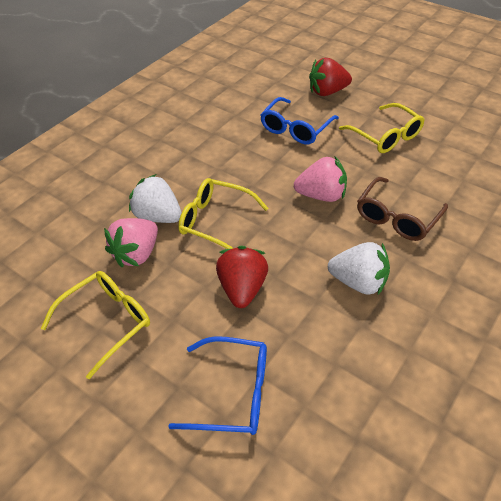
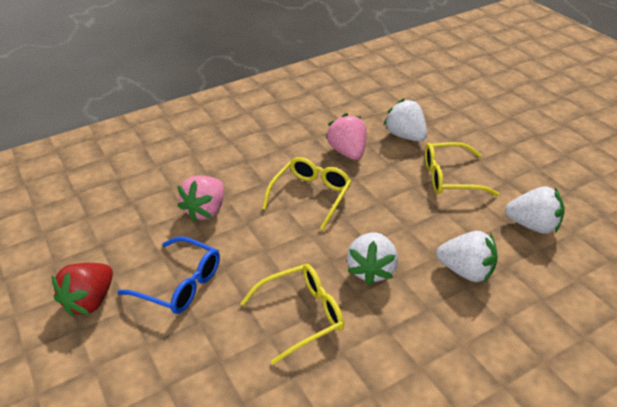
blue glasses: 2 -> 1
brown glasses: 1 -> 0
red strawberry: 2 -> 1
white strawberry: 2 -> 4

